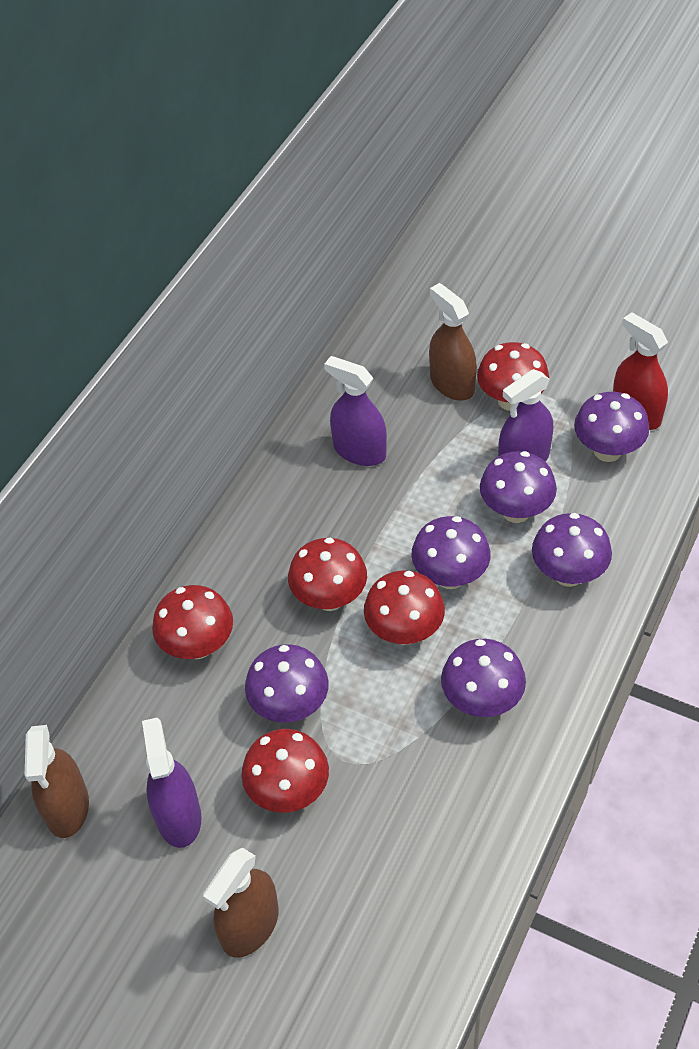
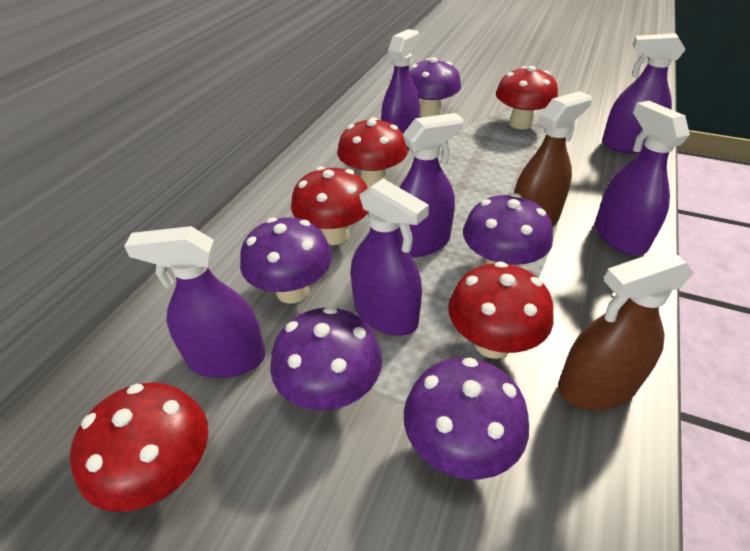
brown spray bottle: 3 -> 2
purple mushroom: 6 -> 5
purple spray bottle: 3 -> 6
red spray bottle: 1 -> 0

